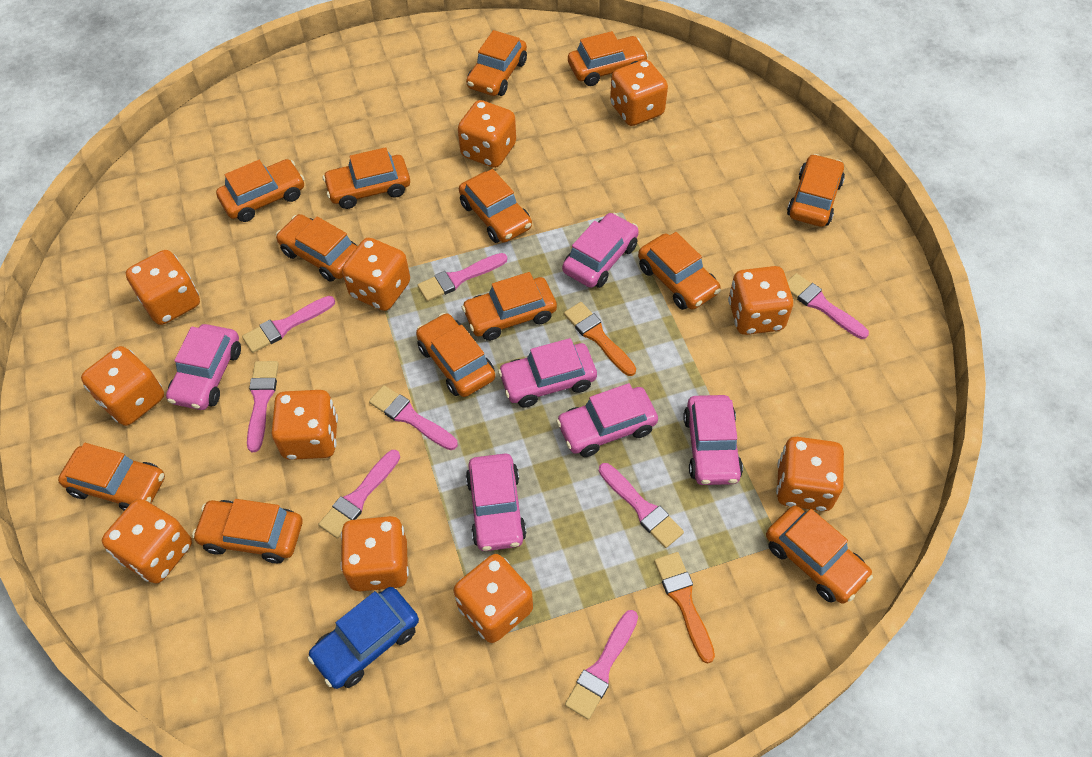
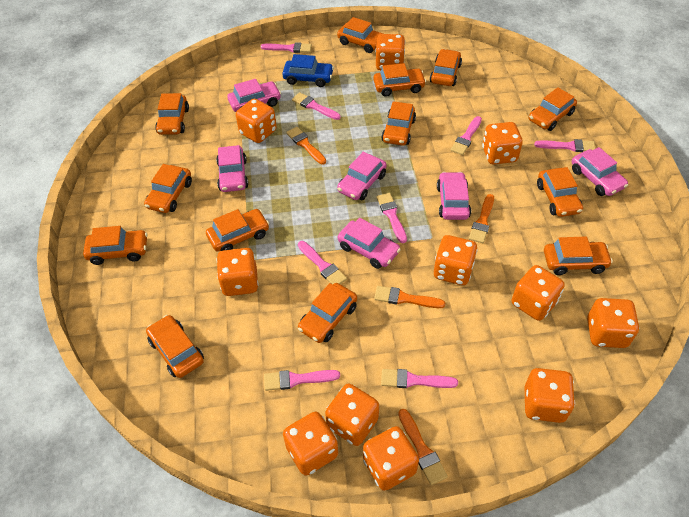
orange brush: 2 -> 4

